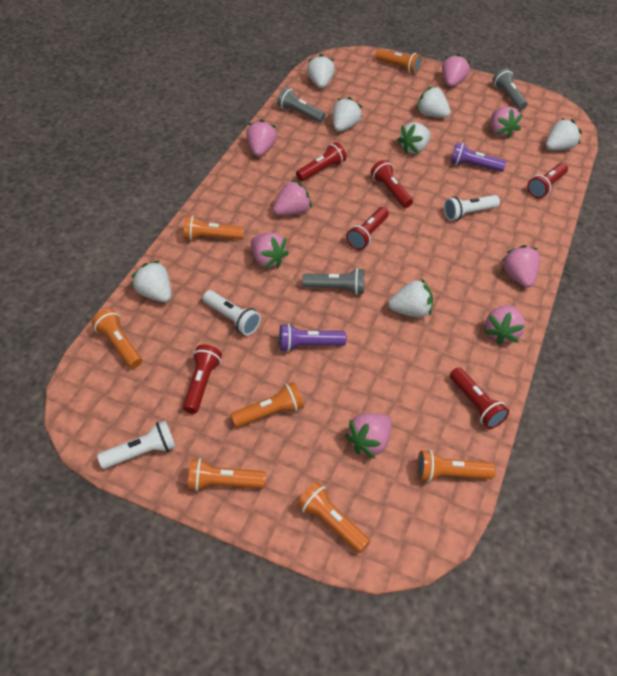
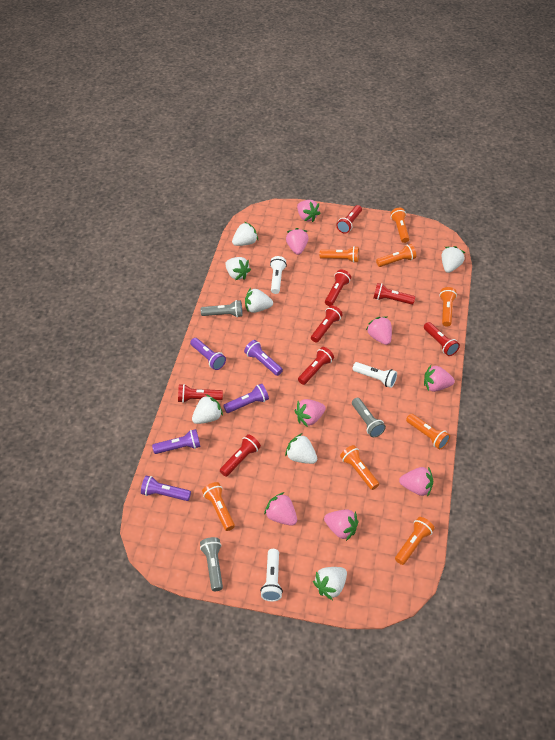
orange flashlight: 7 -> 8
purple flashlight: 2 -> 5
red flashlight: 6 -> 8

